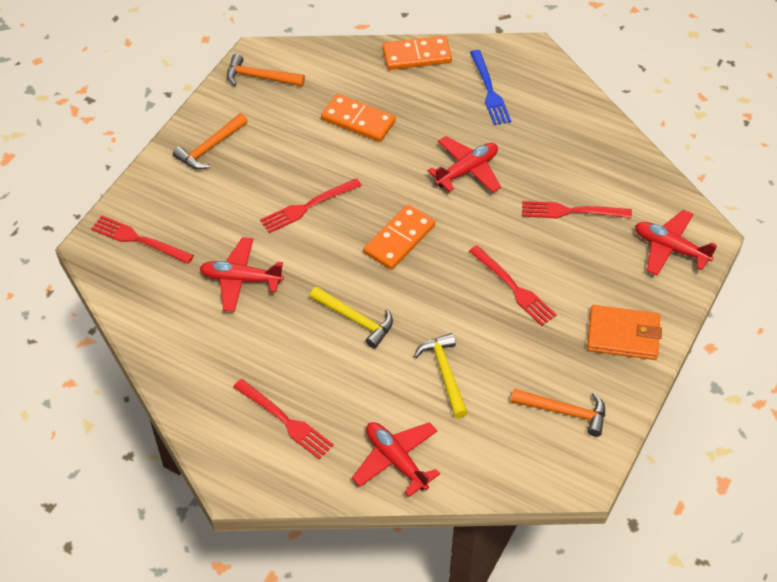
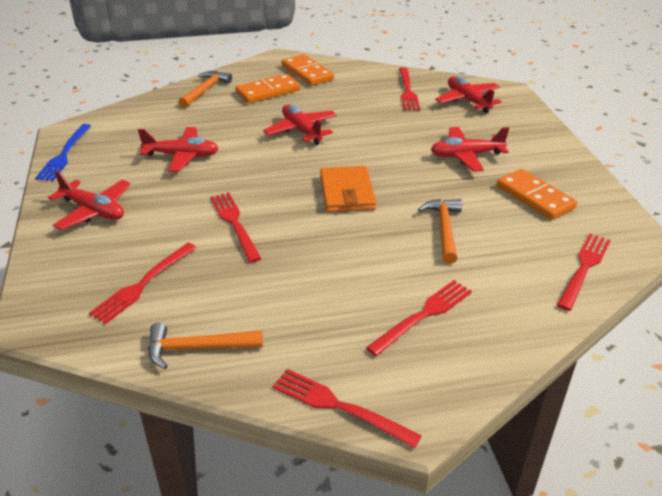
red fork: 5 -> 6
red plane: 4 -> 5
yellow hammer: 2 -> 0

